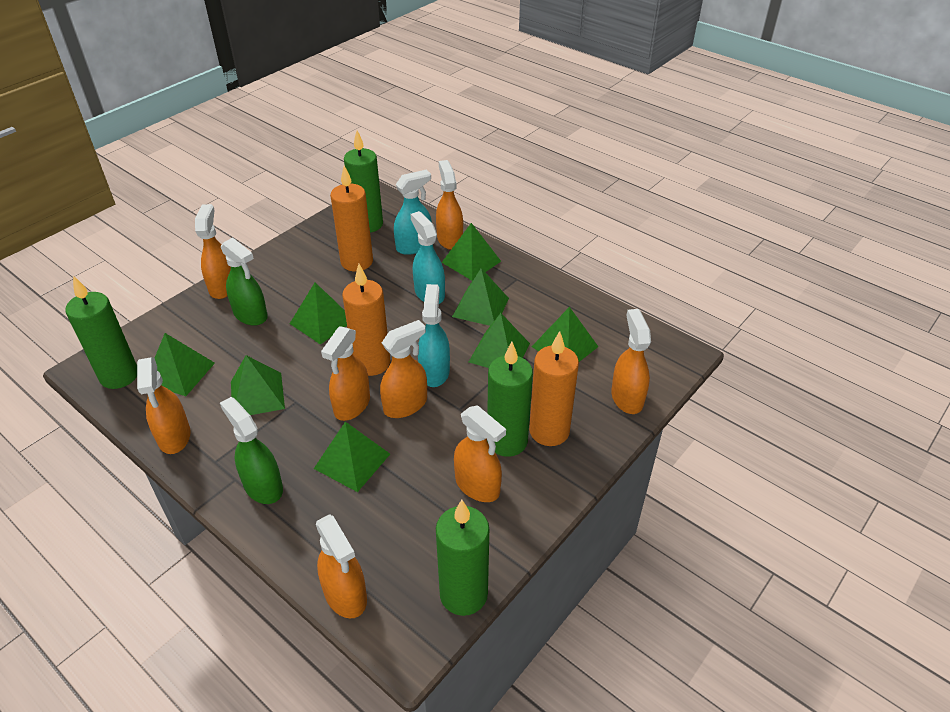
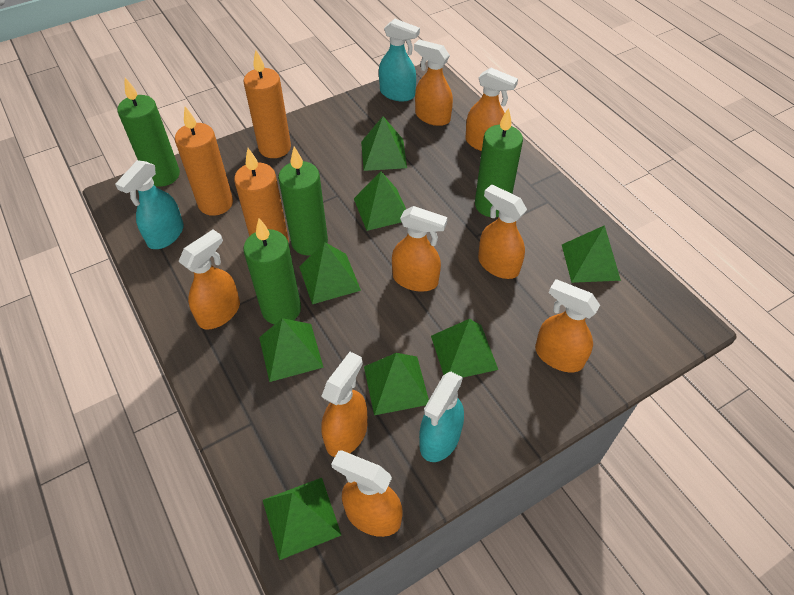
green spray bottle: 2 -> 0

